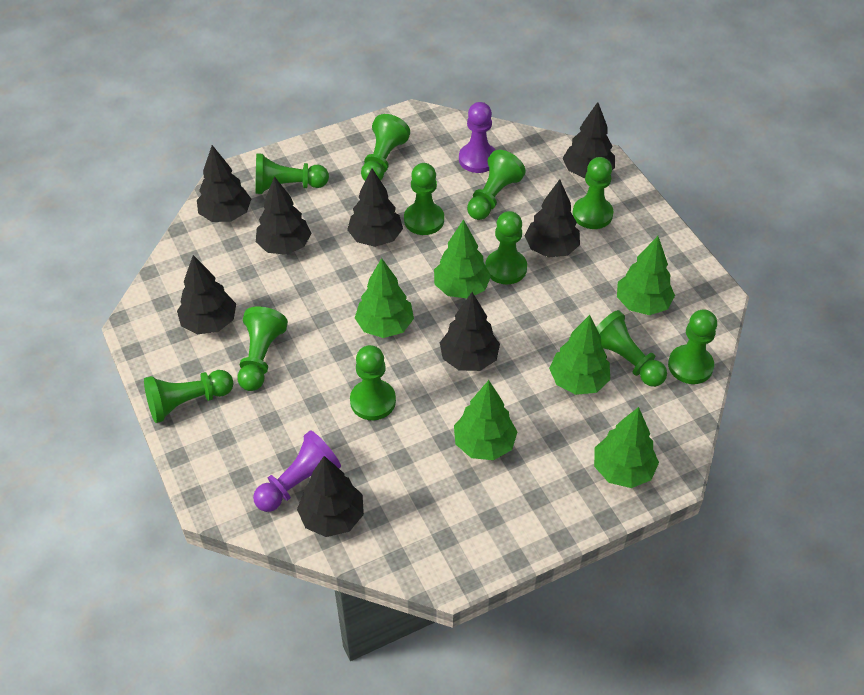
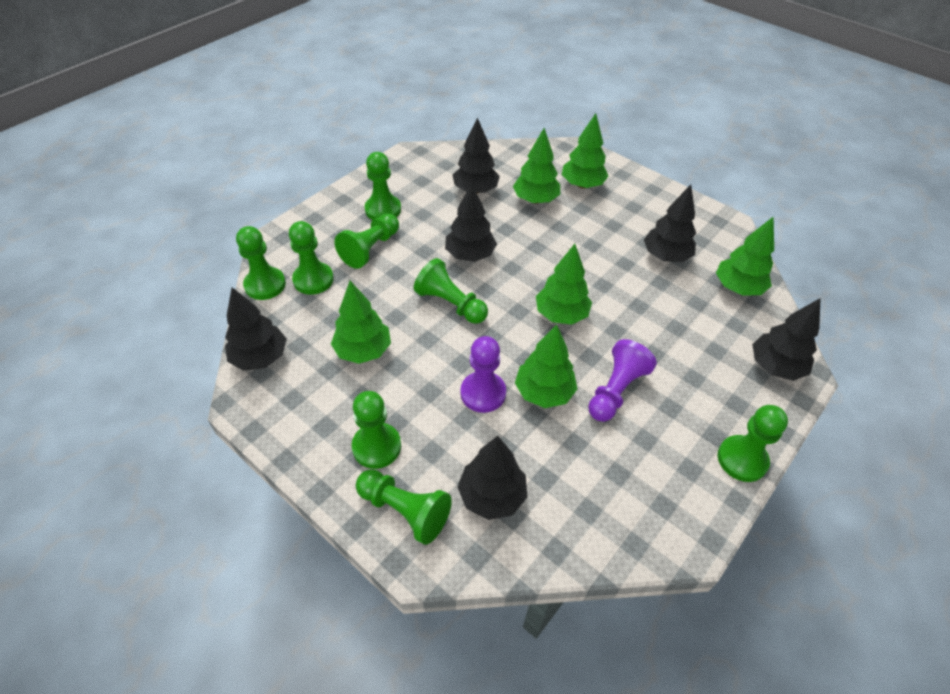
black tree: 8 -> 6
green pawn: 11 -> 8

